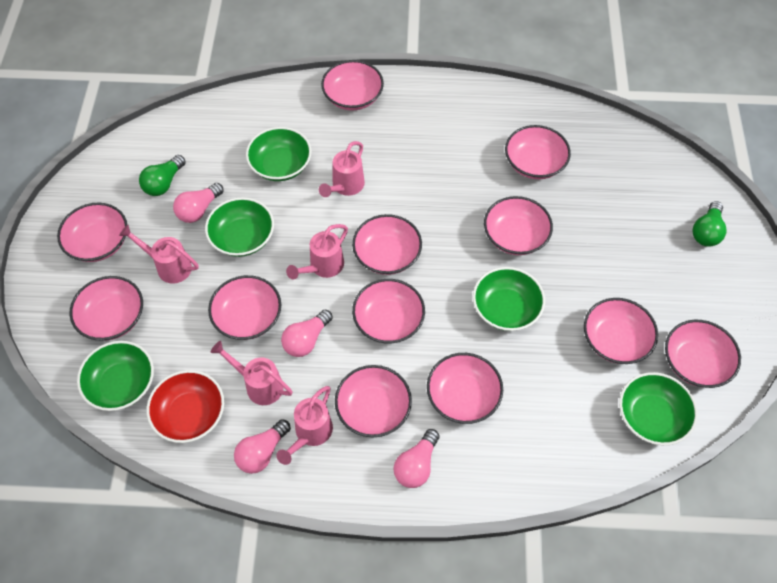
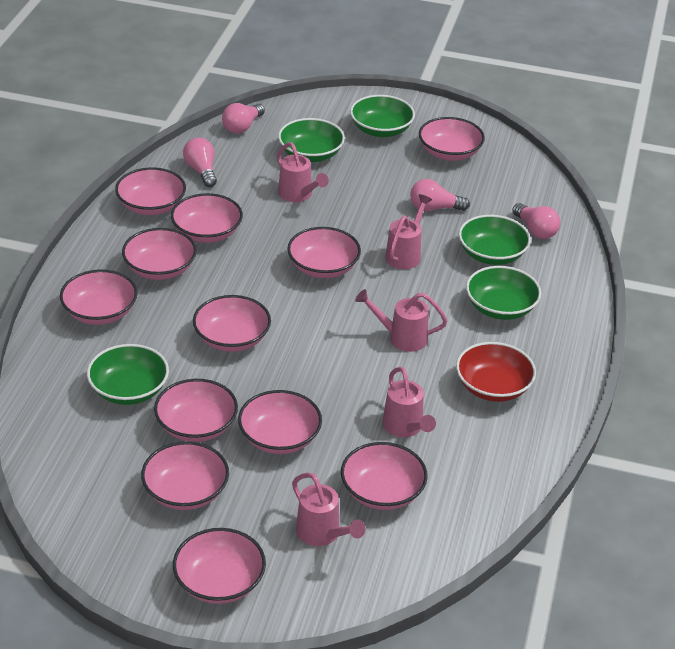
green light bulb: 2 -> 0

